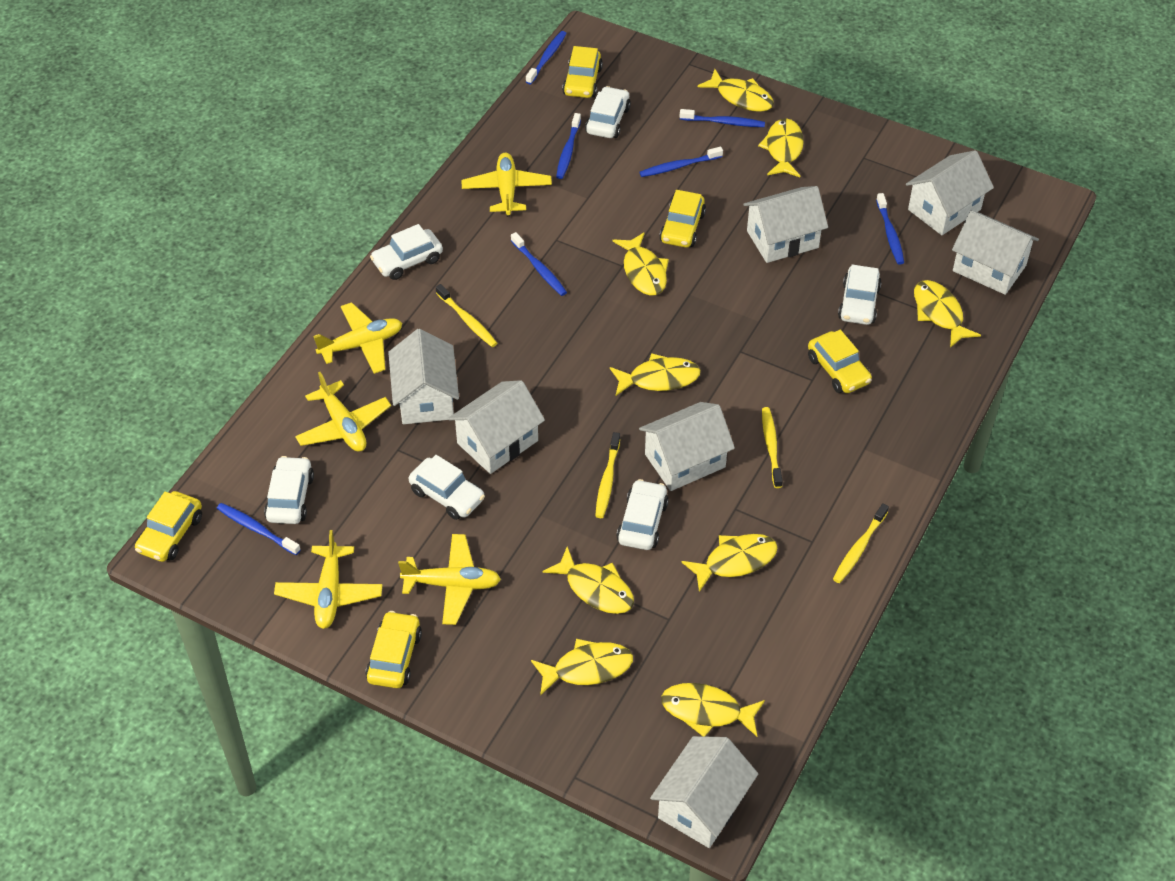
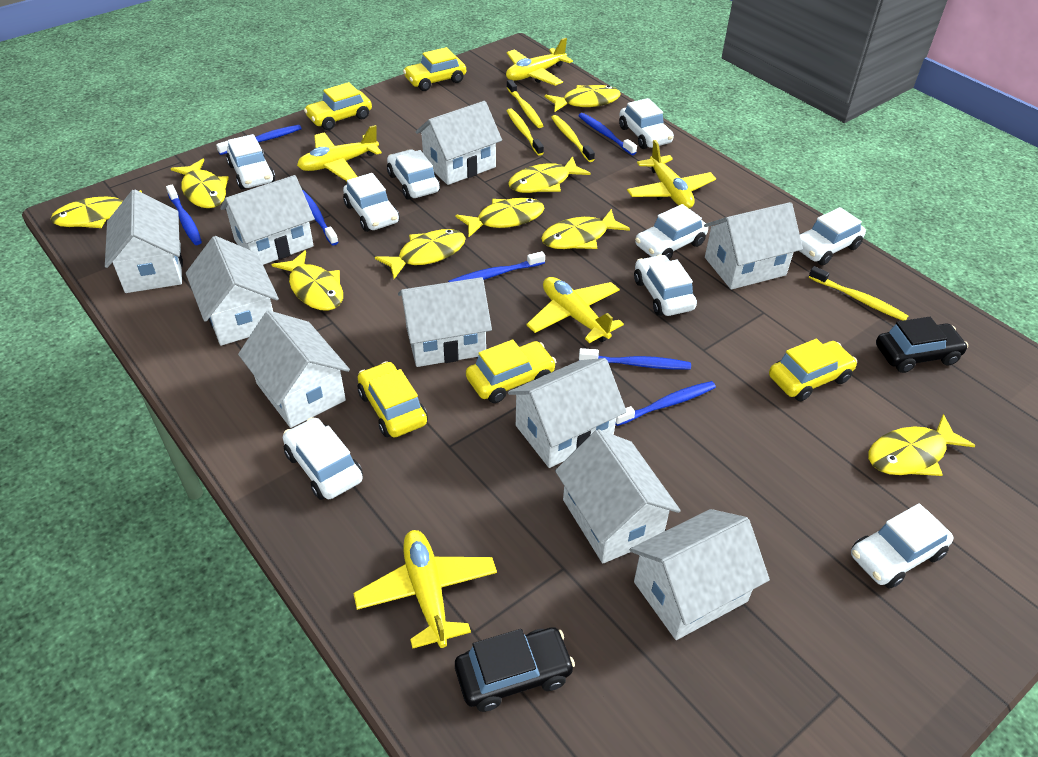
black car: 0 -> 2
white car: 6 -> 9
white house: 7 -> 10

